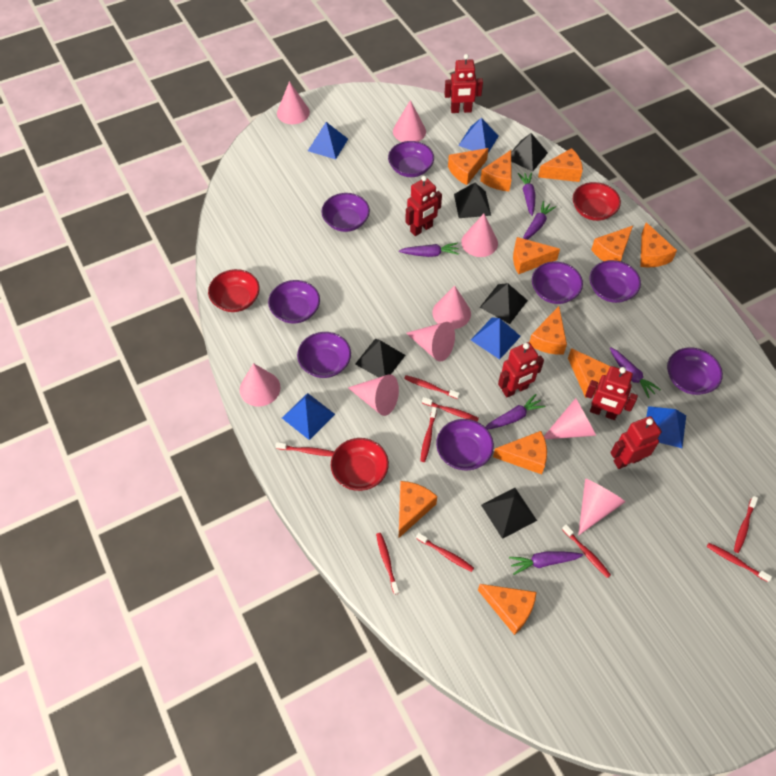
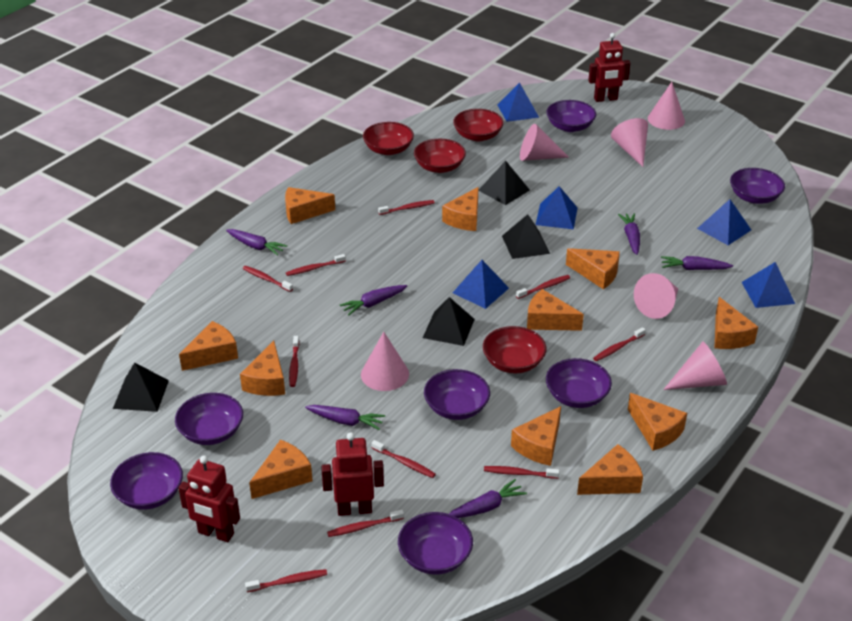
black pyramid: 5 -> 4
pink cone: 9 -> 6
purple bowl: 8 -> 7
red bowl: 3 -> 4
red robot: 5 -> 3
red toothbrush: 9 -> 10

